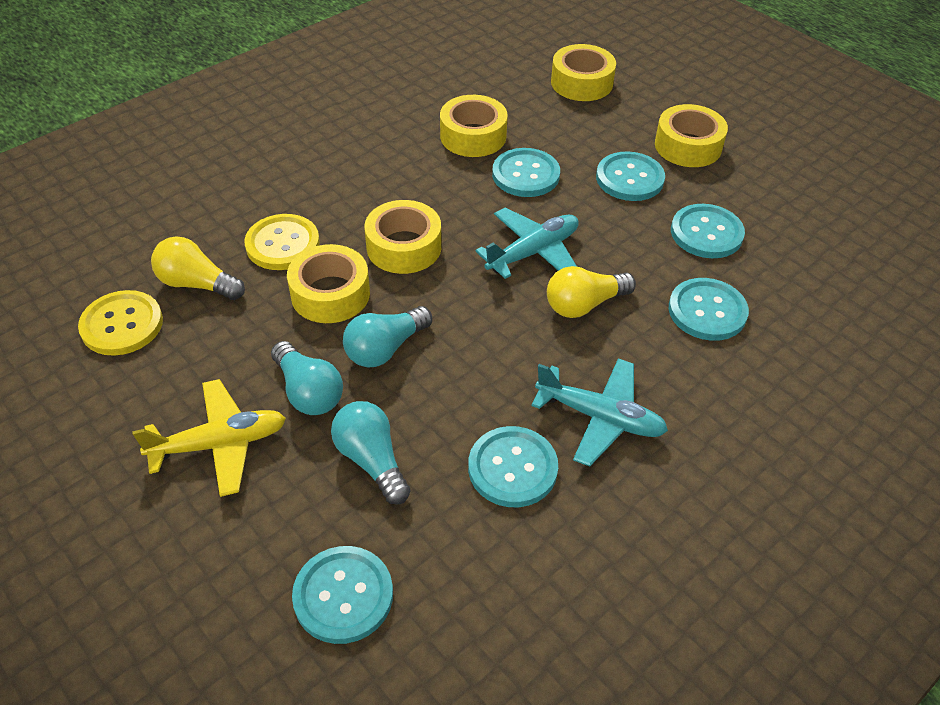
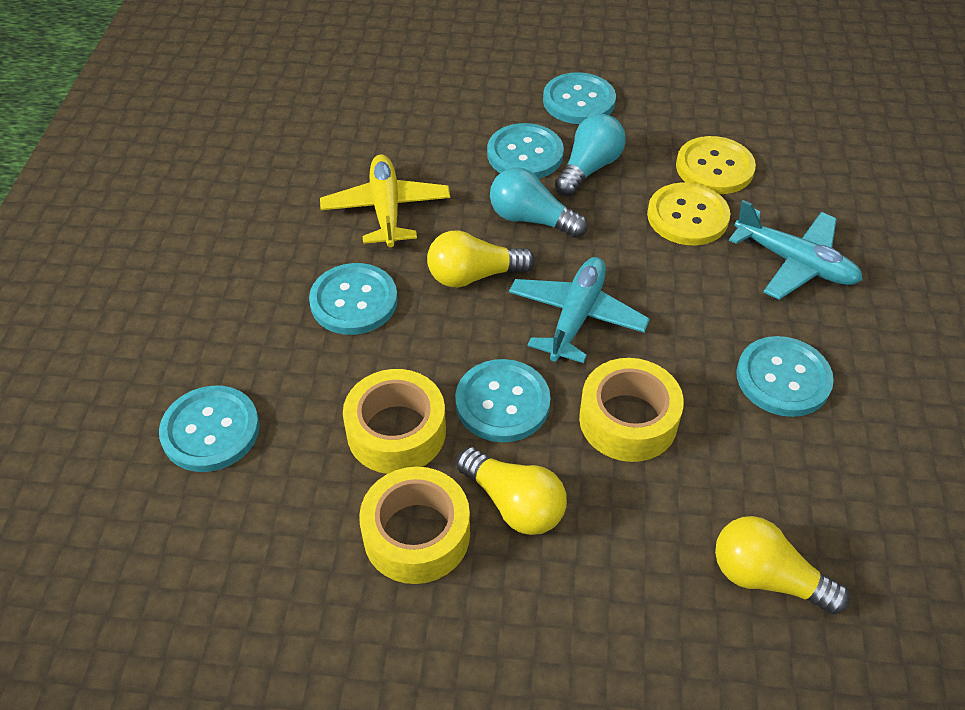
turquoise light bulb: 3 -> 2
yellow light bulb: 2 -> 3
yellow tape: 5 -> 3

